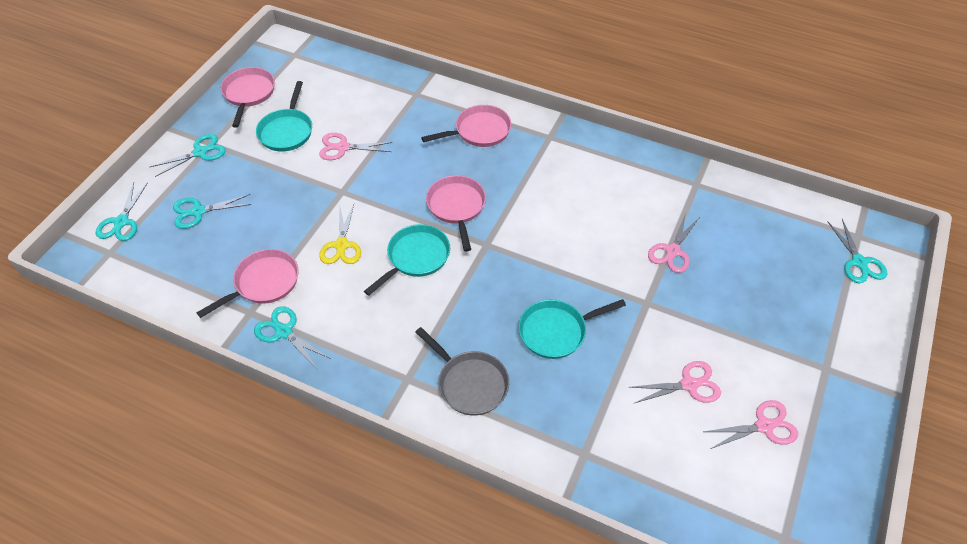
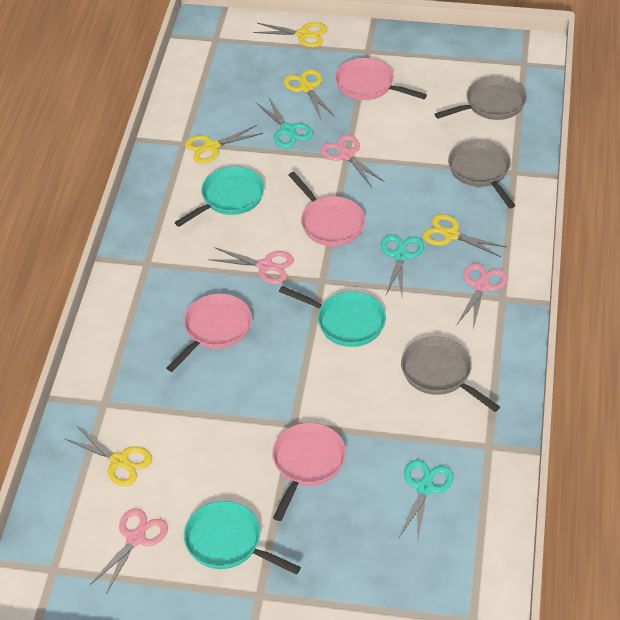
grey pan: 1 -> 3
turquoise scissors: 5 -> 3
yellow scissors: 1 -> 5

